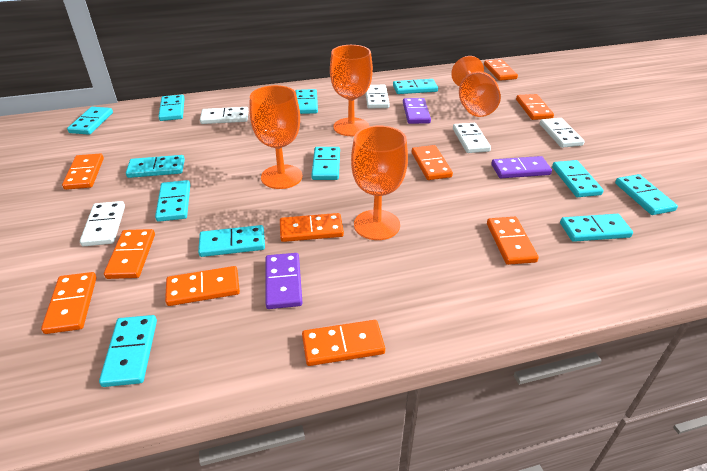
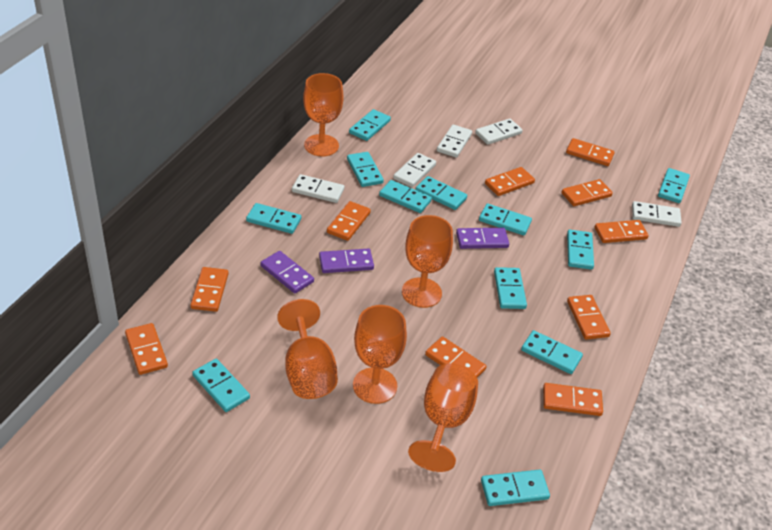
orange goblet: 4 -> 5

